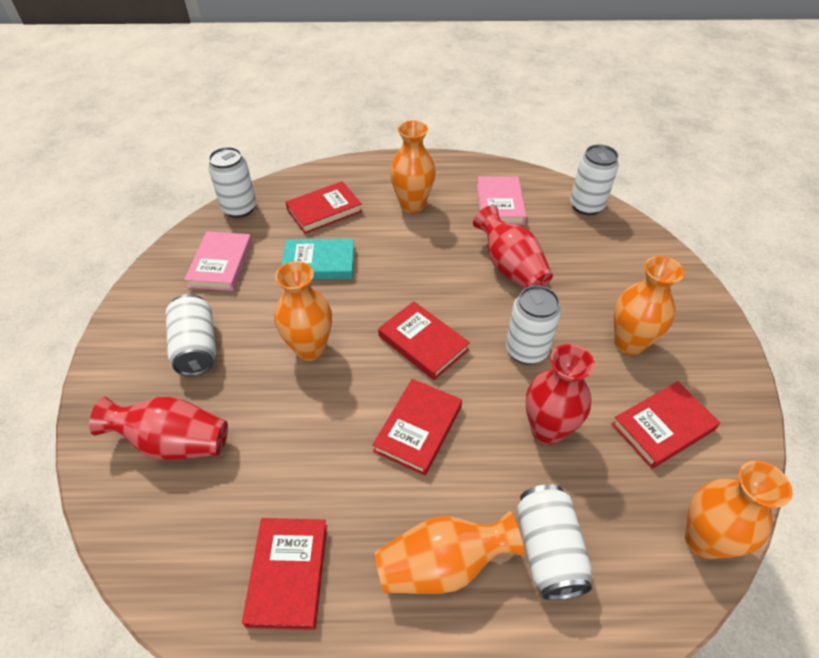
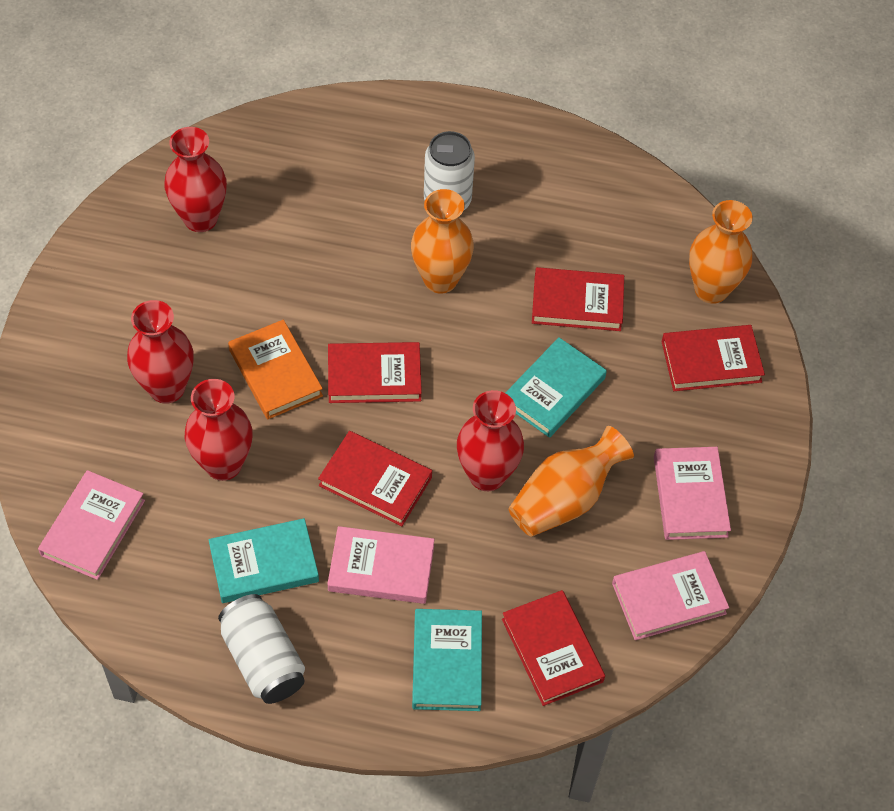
orange book: 0 -> 1
orange vase: 5 -> 3
pink book: 2 -> 4
red vase: 3 -> 4
turquoise book: 1 -> 3
white can: 5 -> 2

